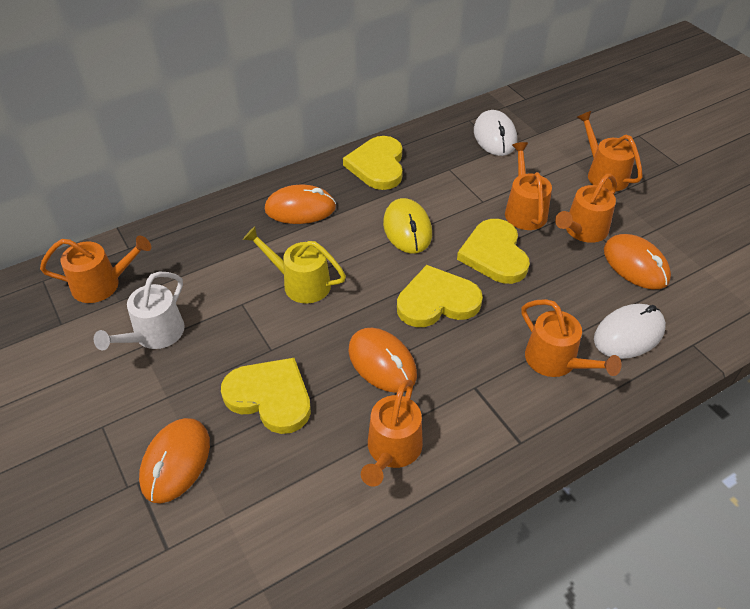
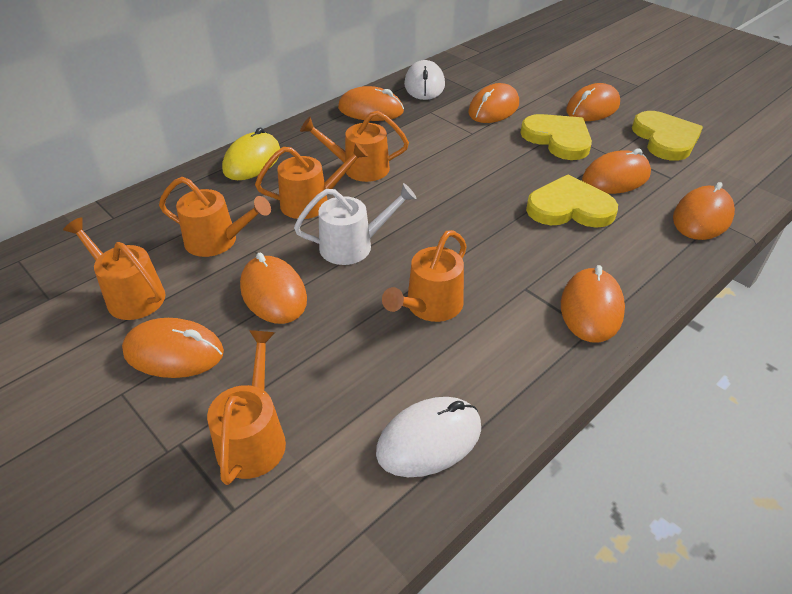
orange mouse: 4 -> 8
yellow heart: 4 -> 3
yellow watering can: 1 -> 0

